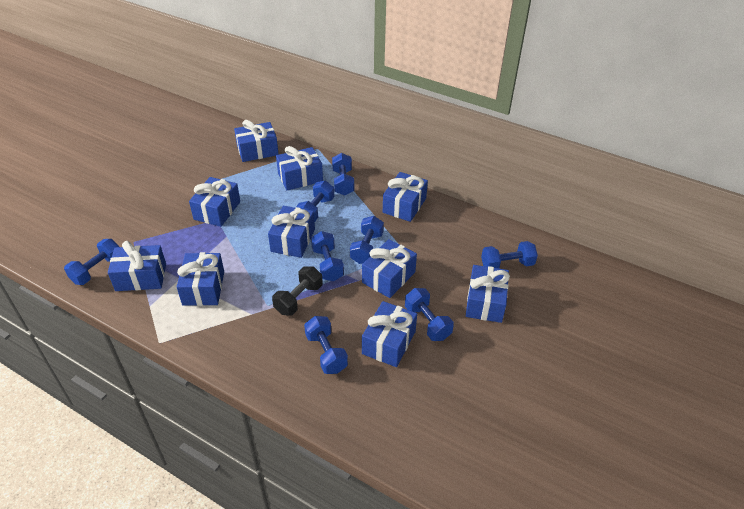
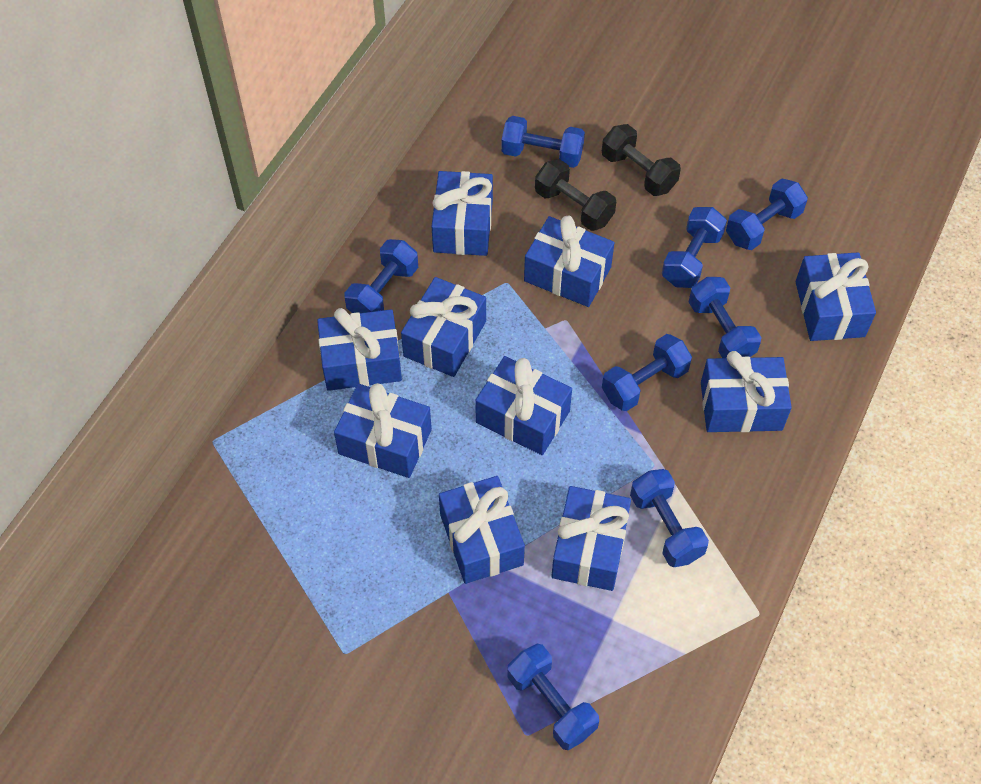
black dumbbell: 1 -> 2

